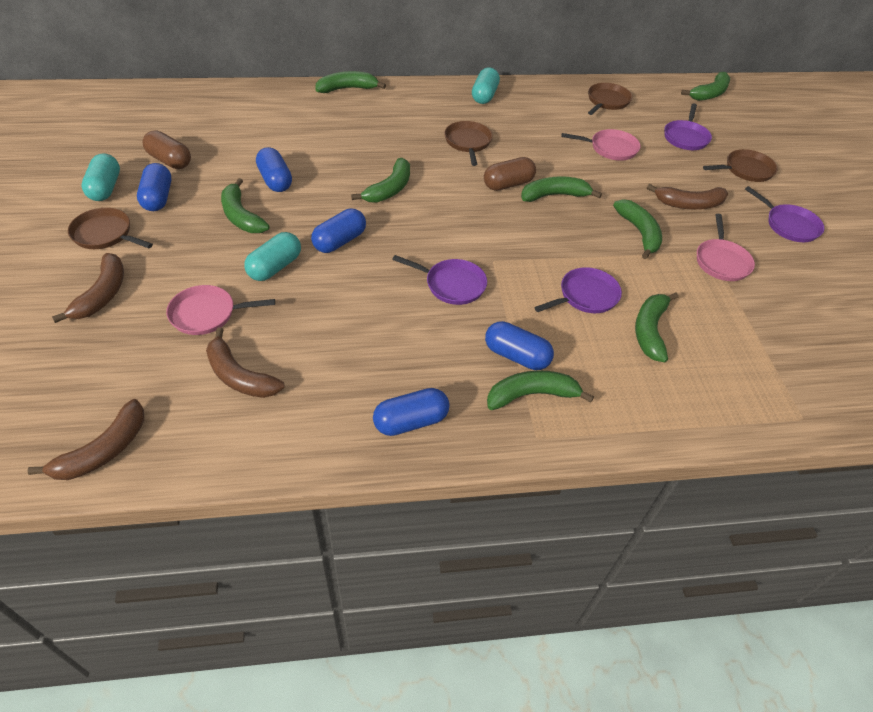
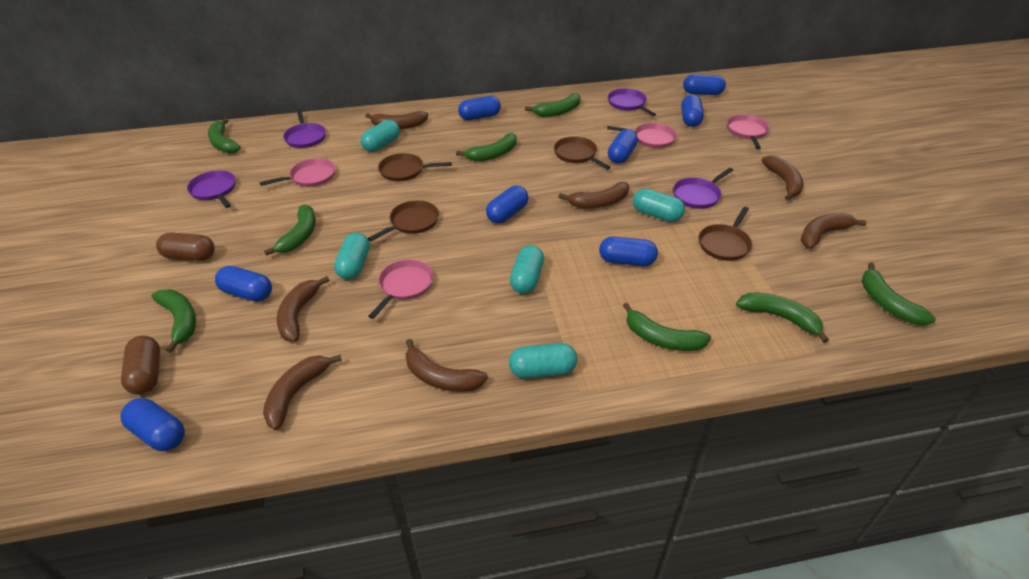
blue capsule: 5 -> 8
brown banana: 4 -> 7
pink pan: 3 -> 4
turquoise capsule: 3 -> 5

